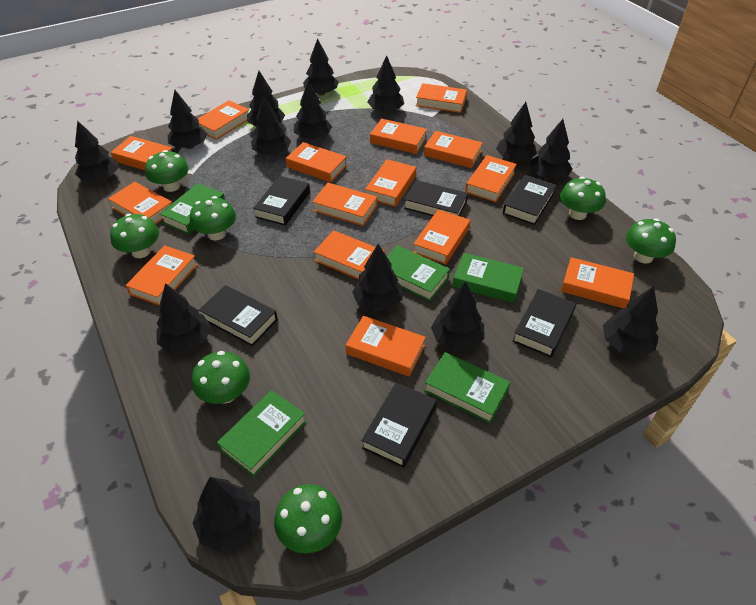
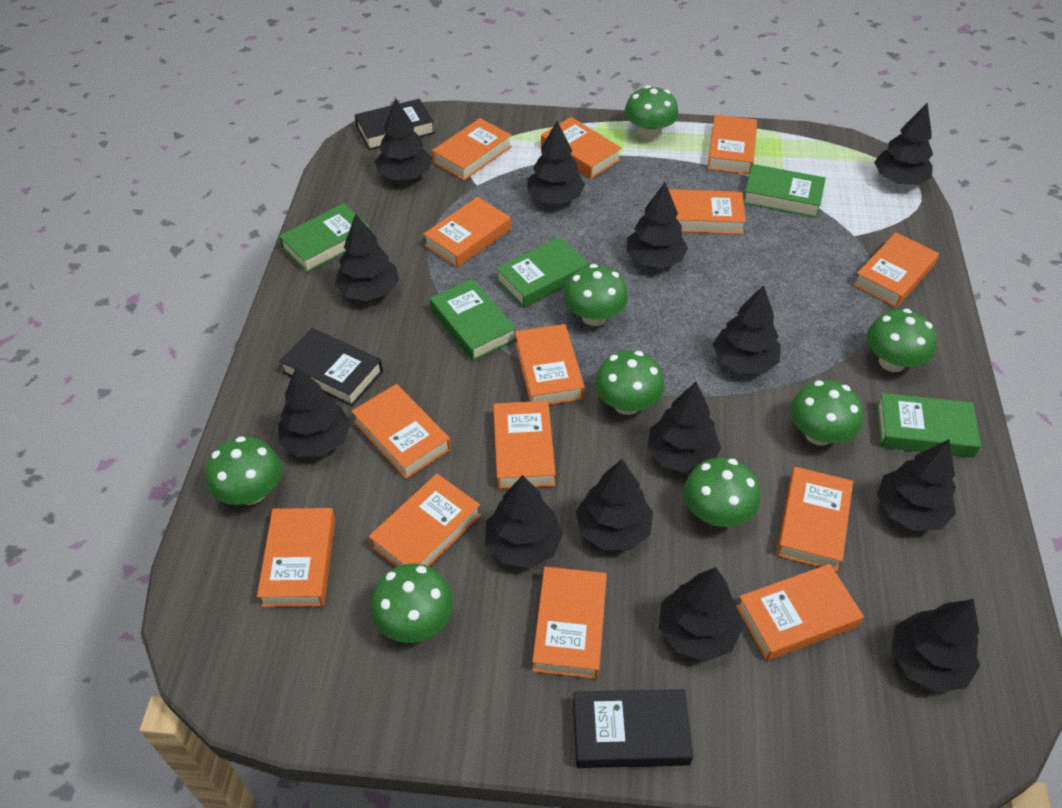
black book: 6 -> 3
black tree: 14 -> 13
green mushroom: 7 -> 8
orange book: 15 -> 14

